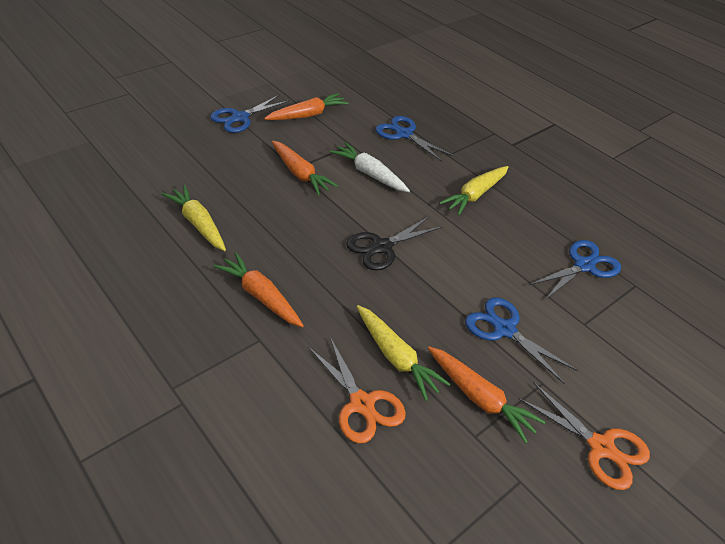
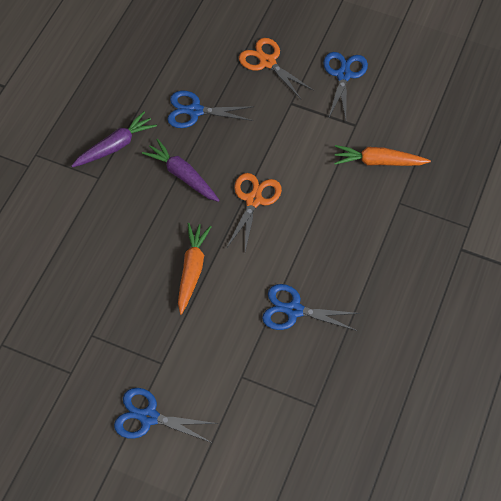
black scissors: 1 -> 0
orange carrot: 4 -> 2
purple carrot: 0 -> 2
white carrot: 1 -> 0
yellow carrot: 3 -> 0

